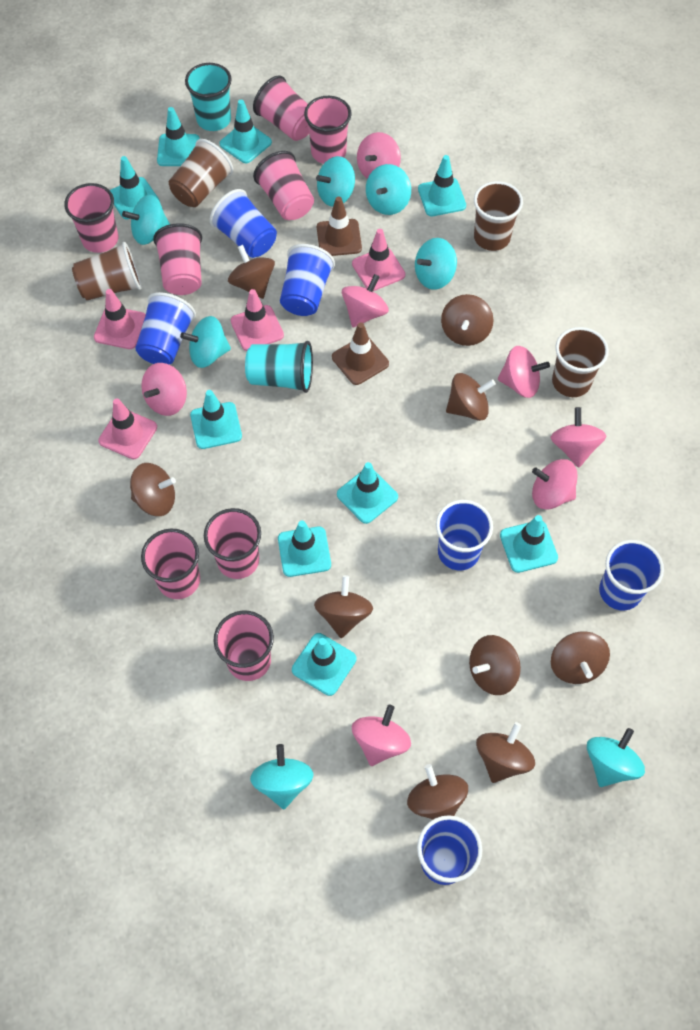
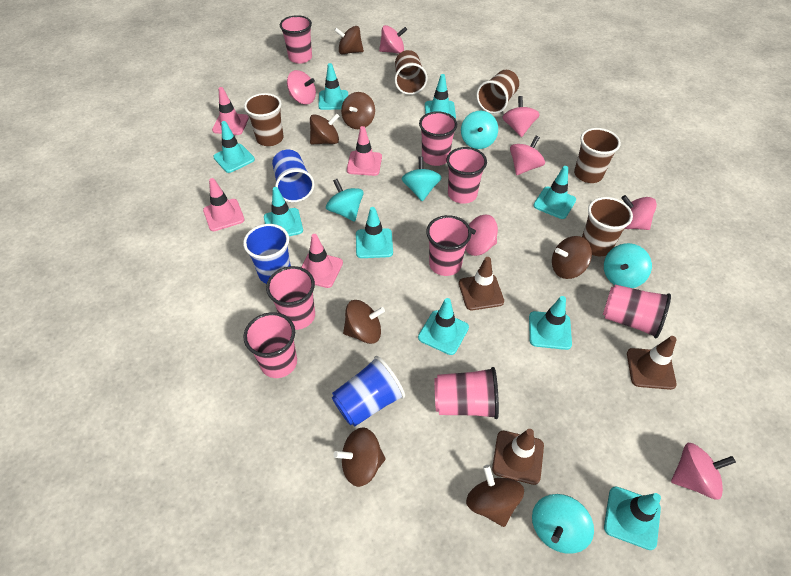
blue cup: 6 -> 3
brown cup: 4 -> 5
brown spinning top: 9 -> 7
brown traffic cone: 2 -> 3
turquoise cup: 2 -> 0
turquoise spinning top: 7 -> 5

